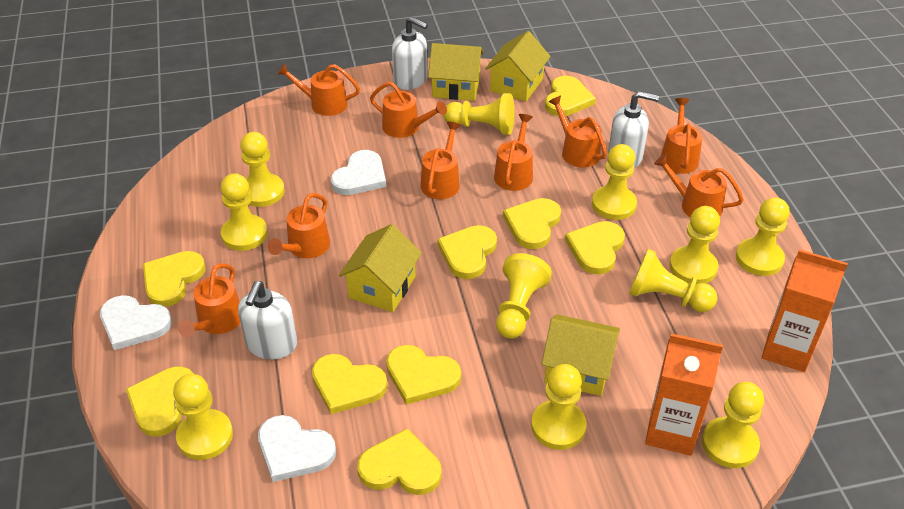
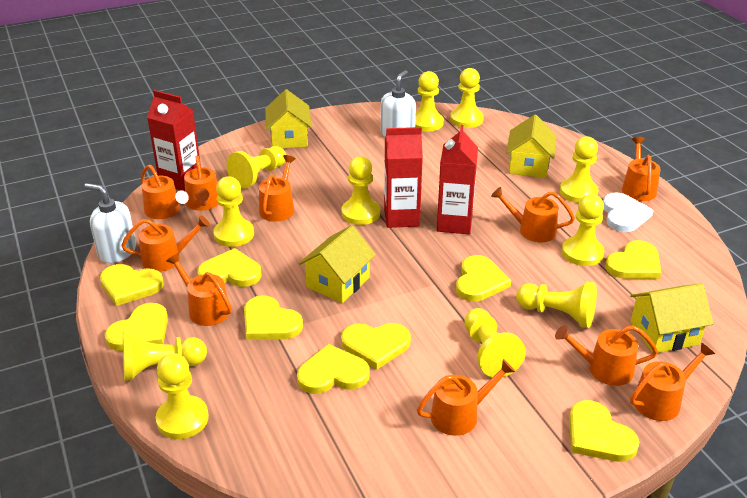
orange carton: 2 -> 0
orange watering can: 9 -> 10
red carton: 0 -> 3
white heart: 3 -> 1
white soap dispenser: 3 -> 2

